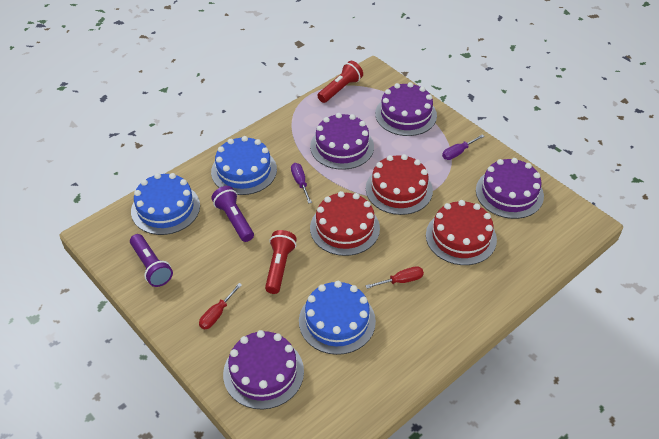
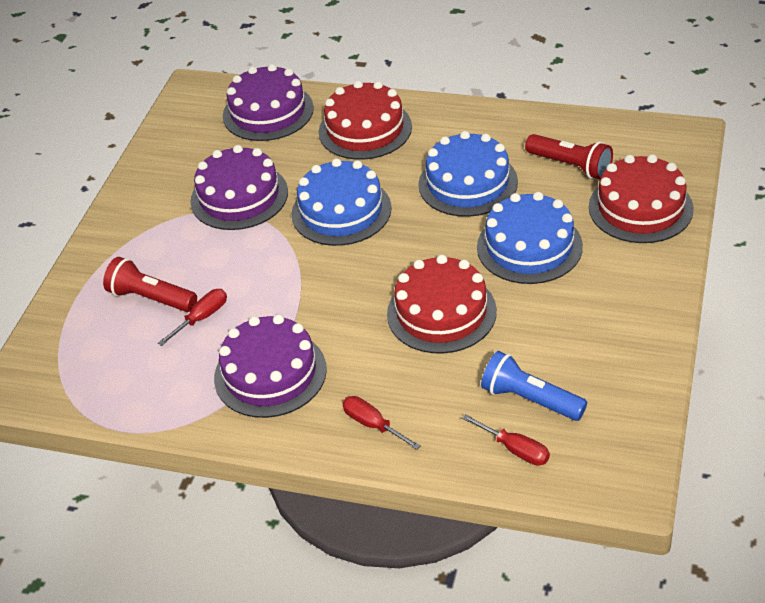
blue flashlight: 0 -> 1
purple cake: 4 -> 3
purple flashlight: 2 -> 0
purple screwdriver: 2 -> 0
red screwdriver: 2 -> 3

